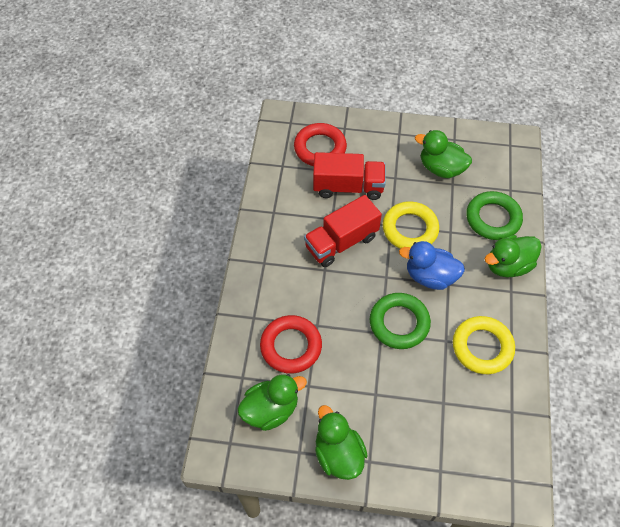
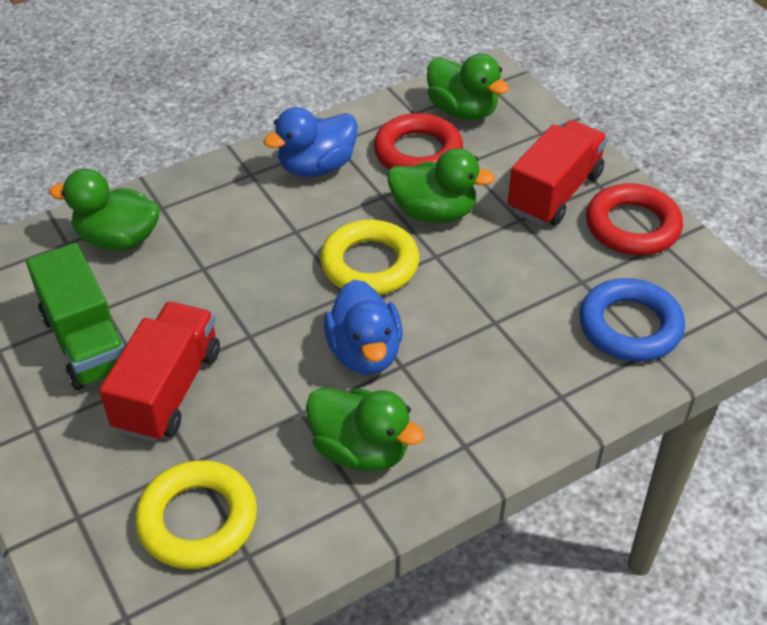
blue duck: 1 -> 2
blue ring: 0 -> 1
green ring: 2 -> 0
green truck: 0 -> 1

